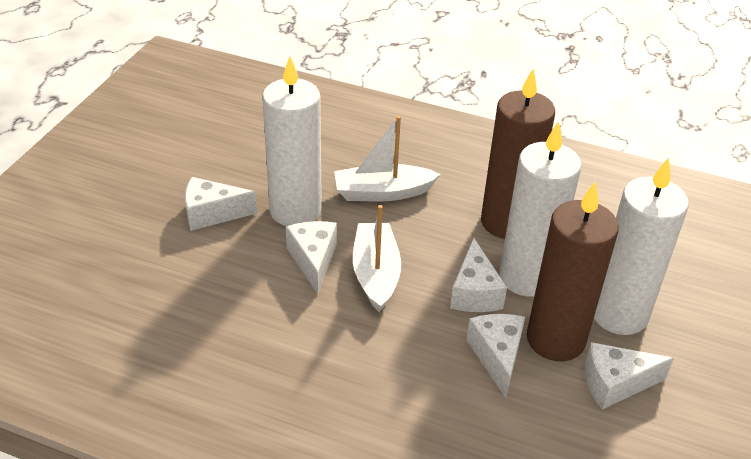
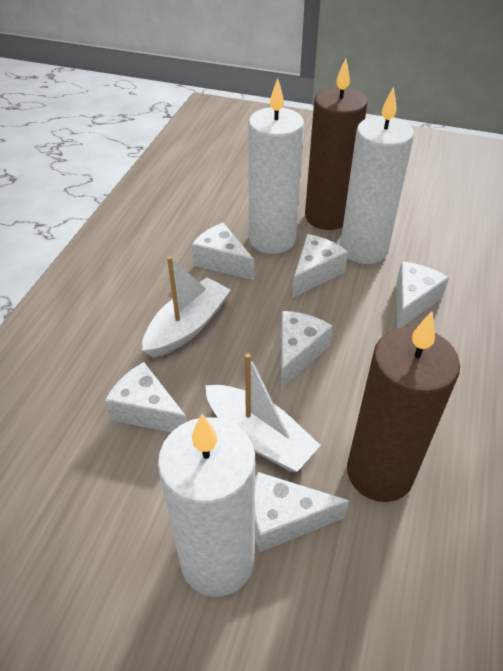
white cheese: 5 -> 6

